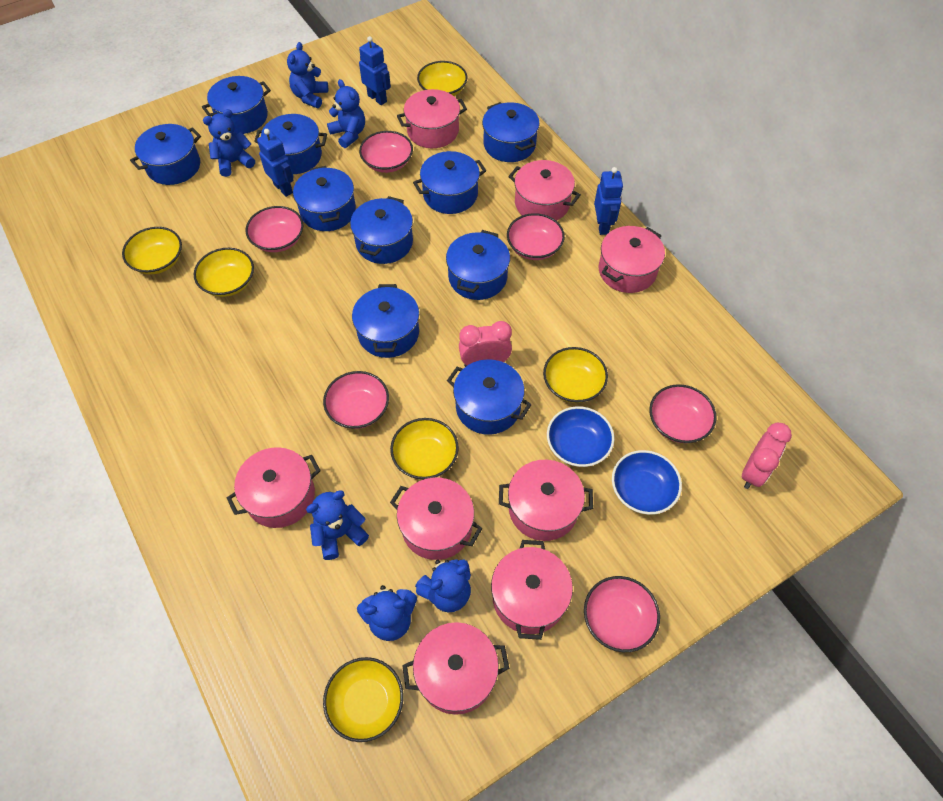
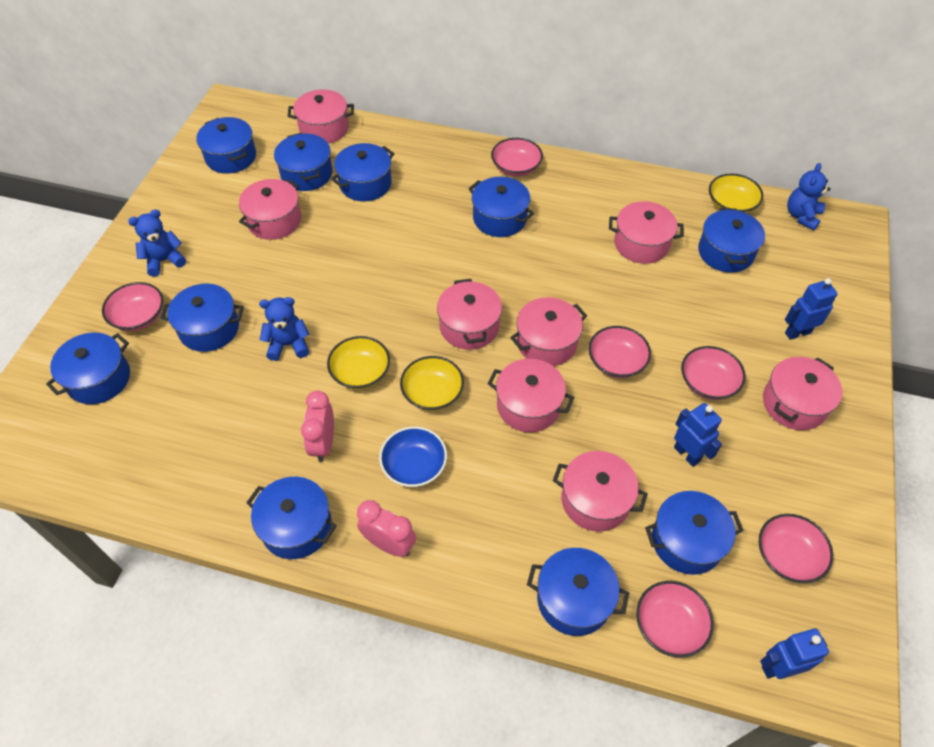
blue bowl: 2 -> 1
blue teddy bear: 6 -> 3
yellow bowl: 6 -> 3

